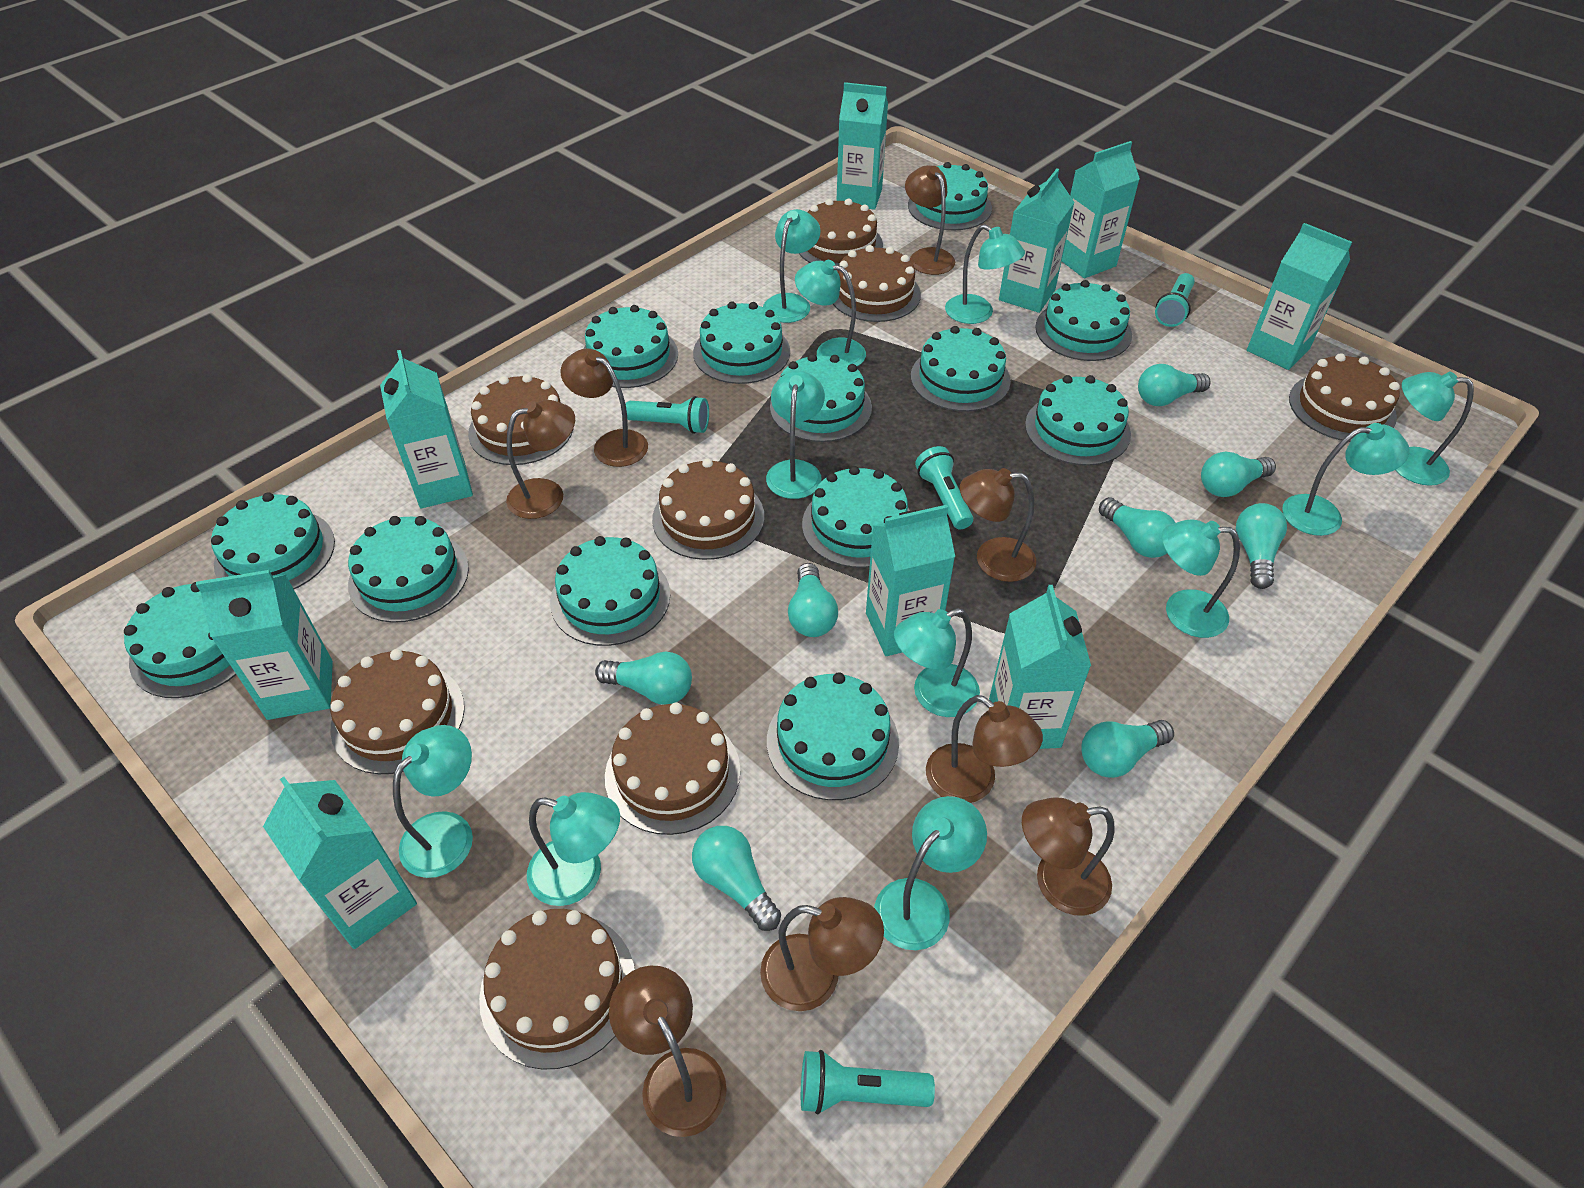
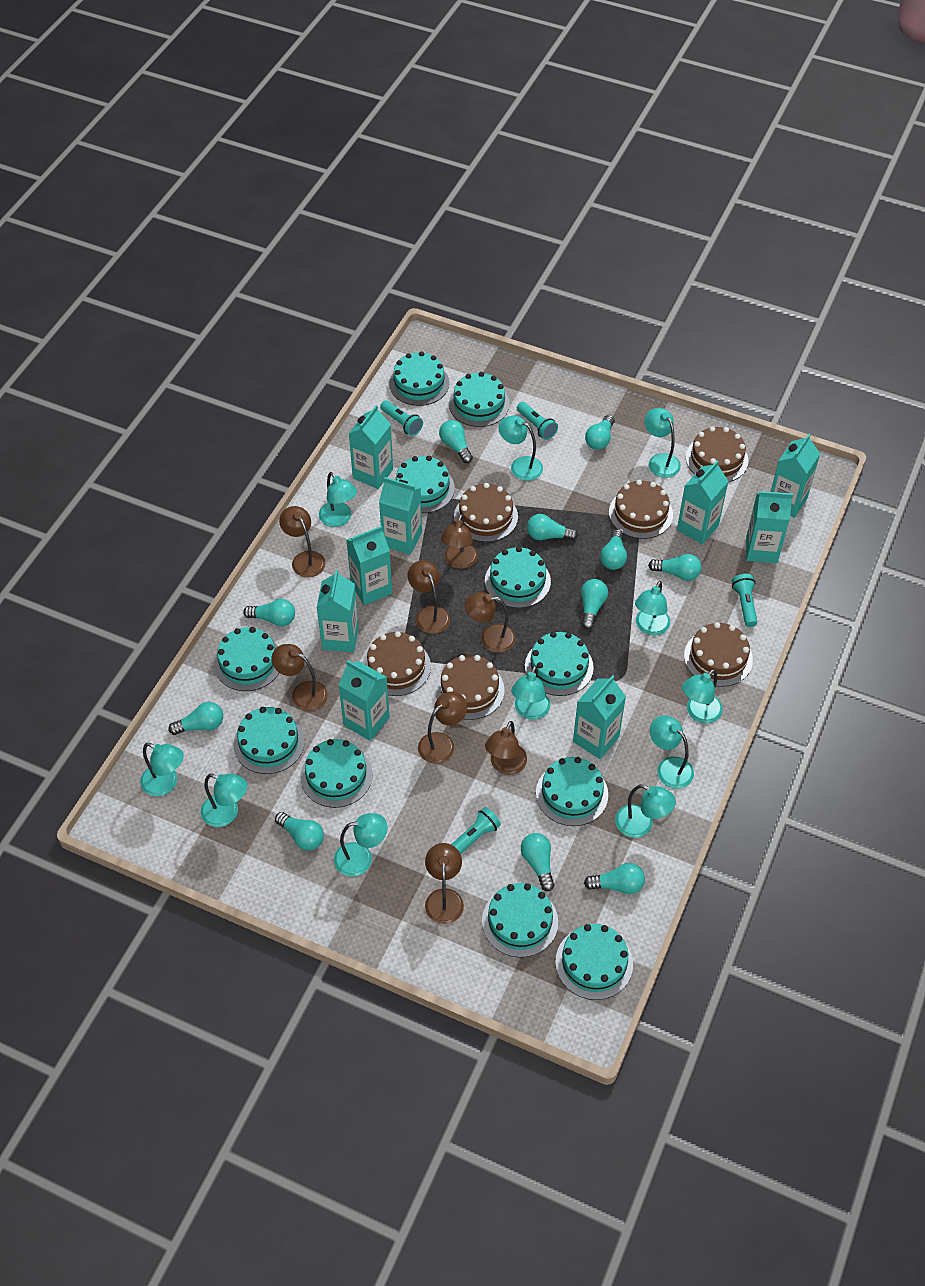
brown cake: 8 -> 6
turquoise cake: 13 -> 11
turquoise light bulb: 8 -> 11

